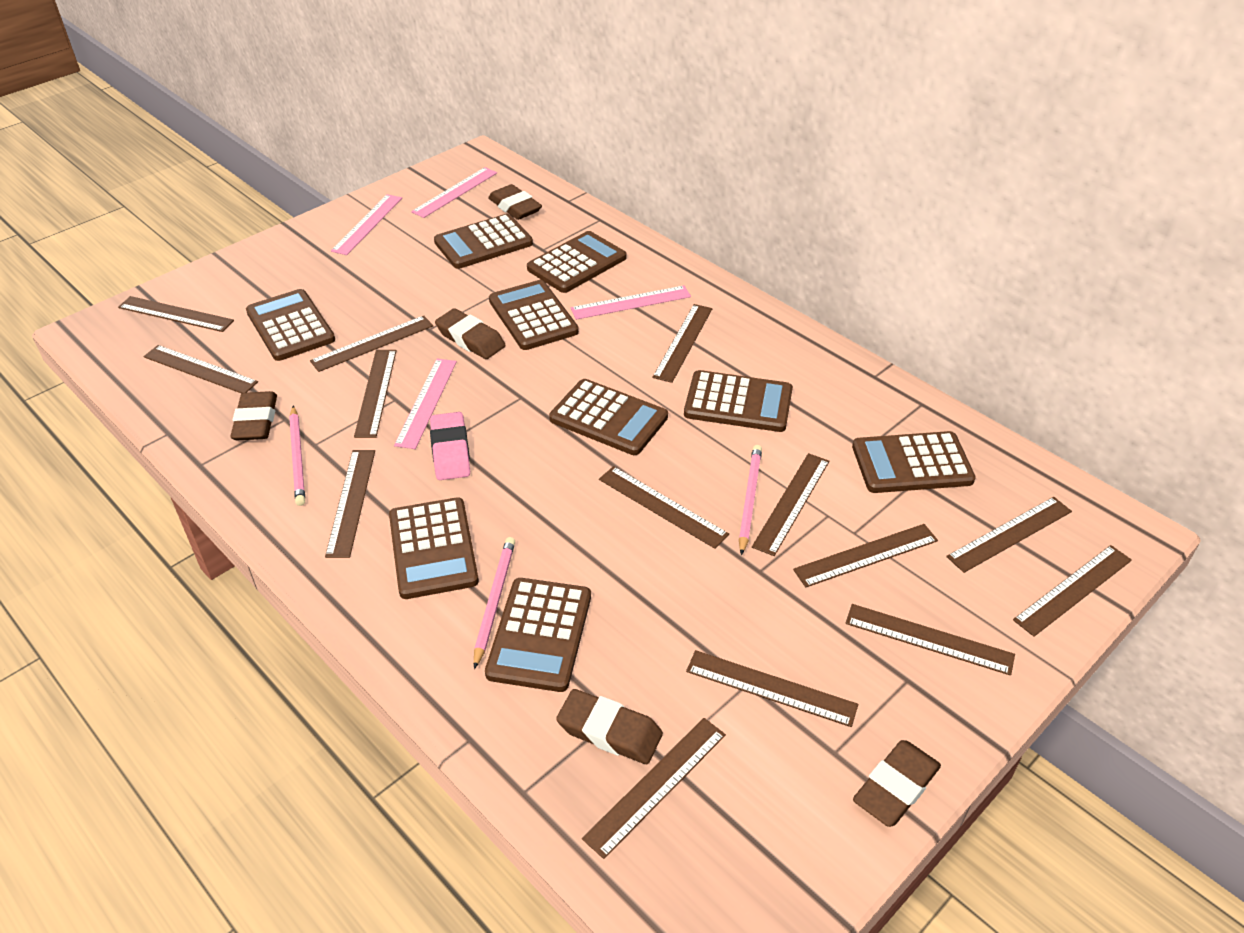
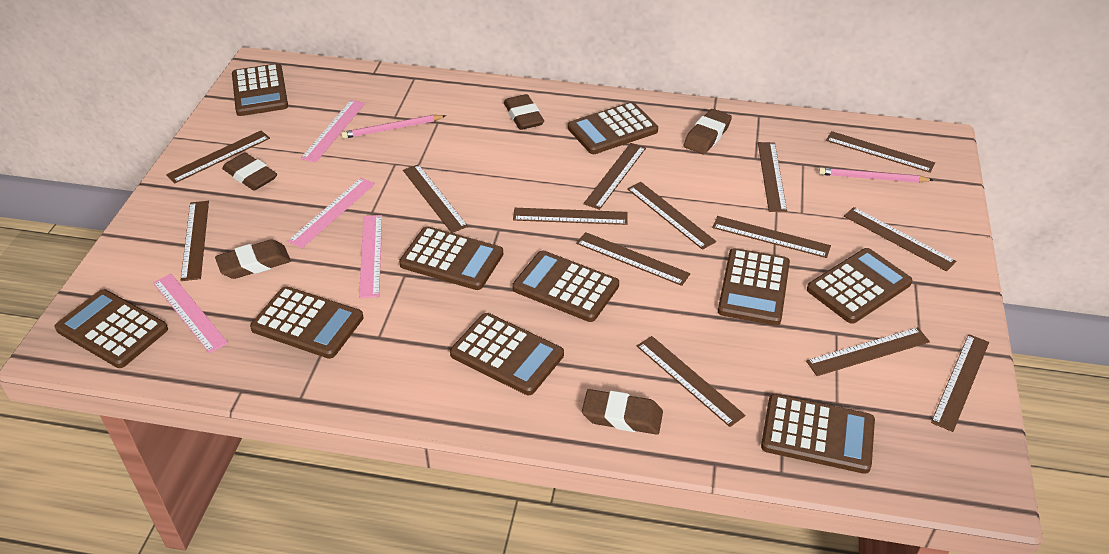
brown calculator: 9 -> 10
pink eraser: 1 -> 0
pink pencil: 3 -> 2

